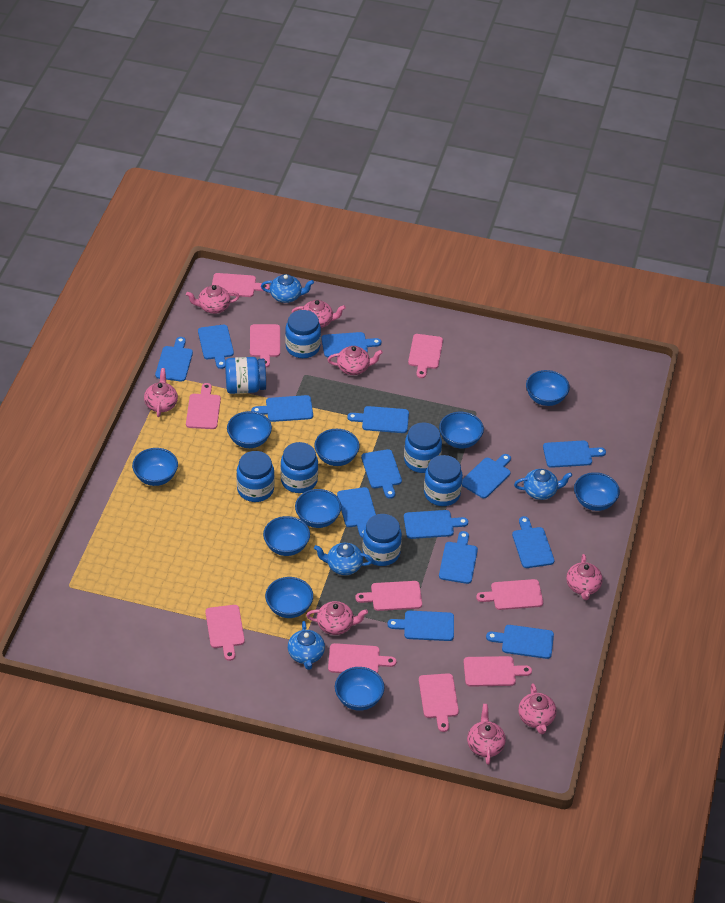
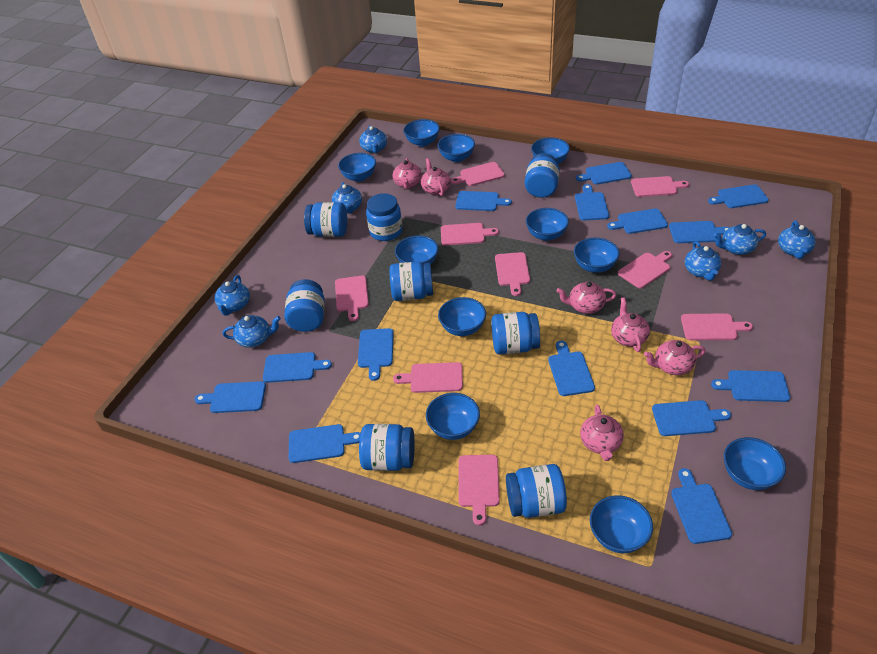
blue bowl: 10 -> 11
blue jar: 7 -> 8
blue teapot: 4 -> 7
pink cutting board: 10 -> 9
pink teapot: 8 -> 6

